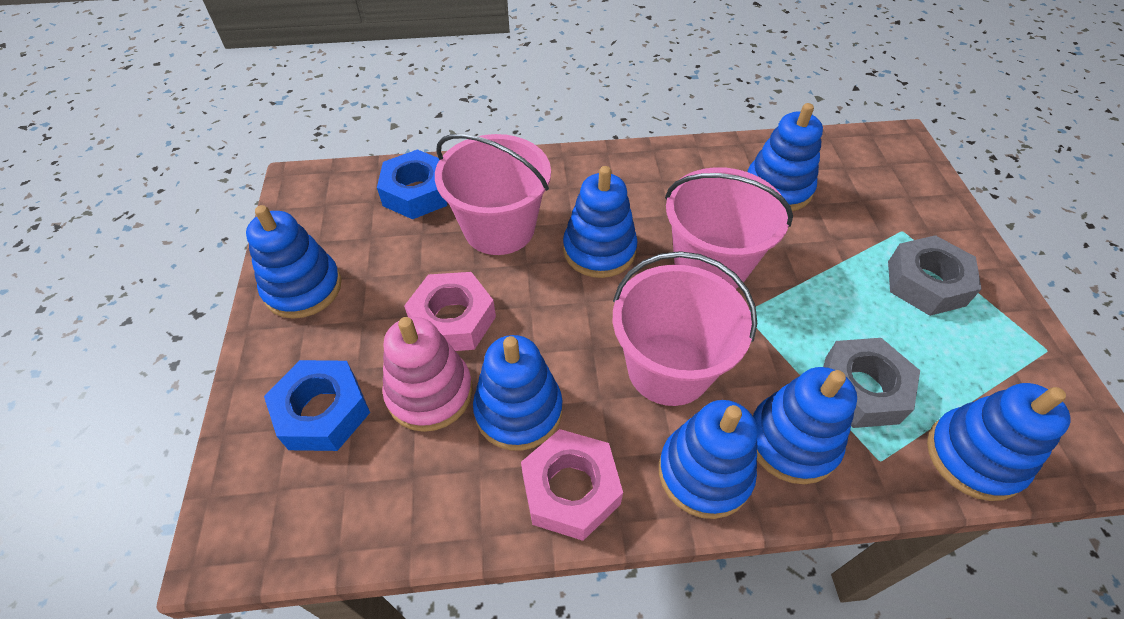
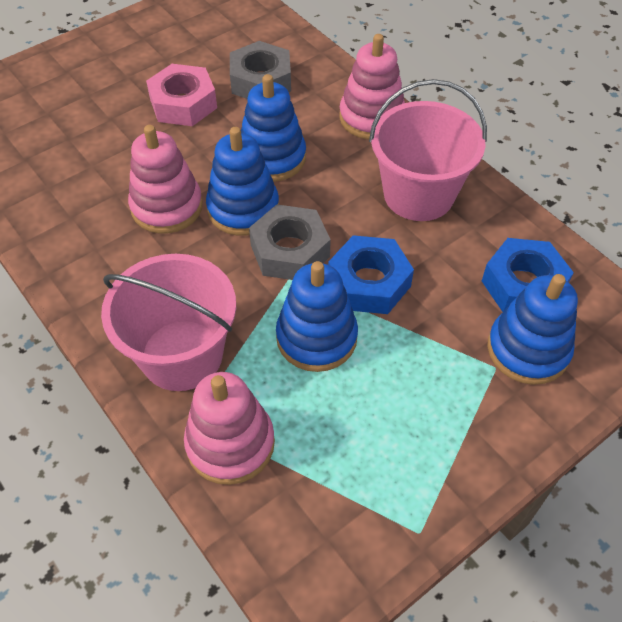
blue stacking toy: 7 -> 4
pink bucket: 3 -> 2
pink nut: 2 -> 1
pink stacking toy: 1 -> 3

